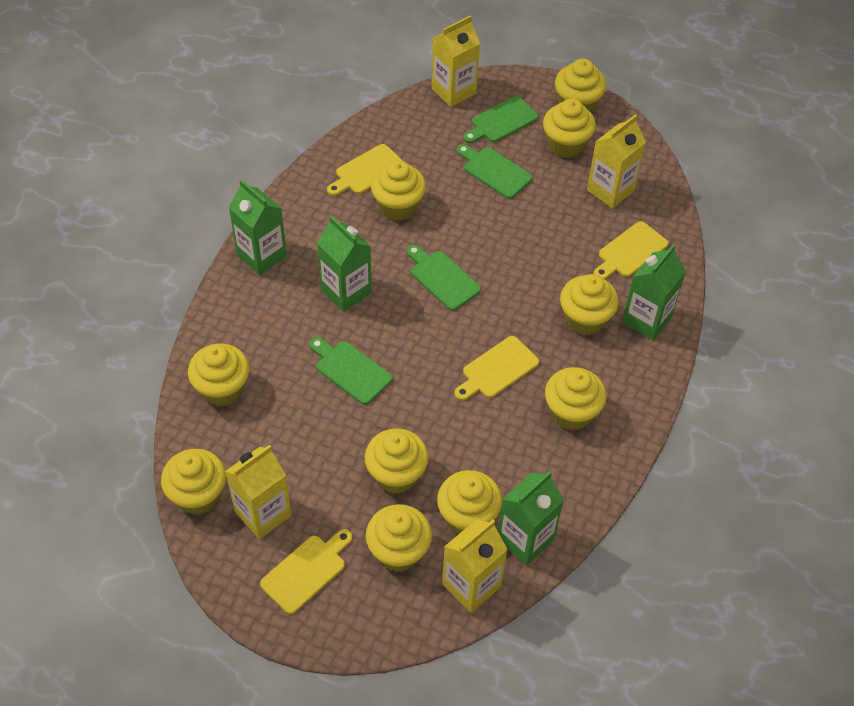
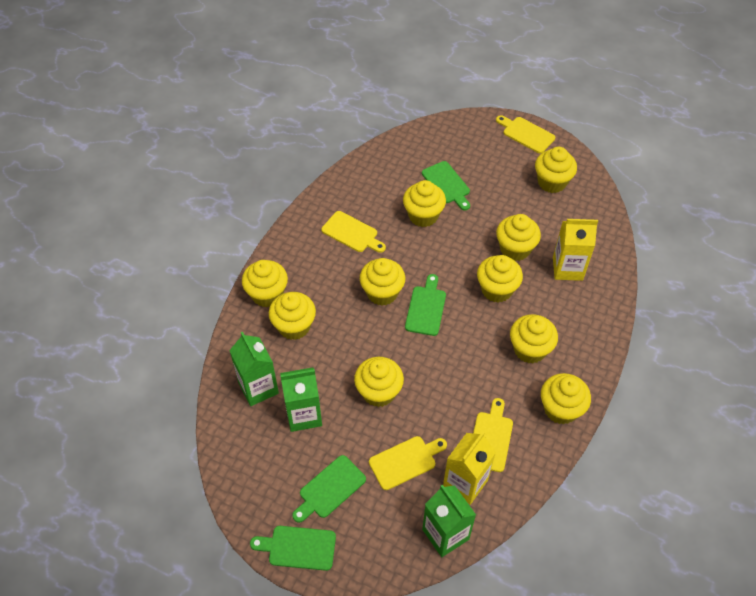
green carton: 4 -> 3
yellow carton: 4 -> 2

